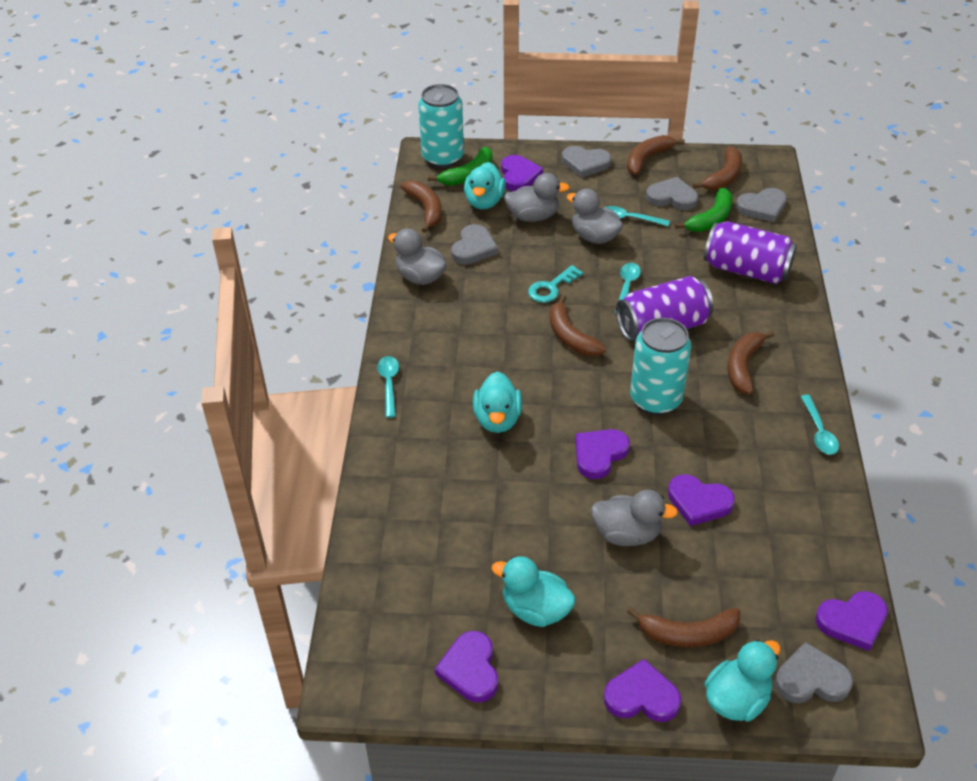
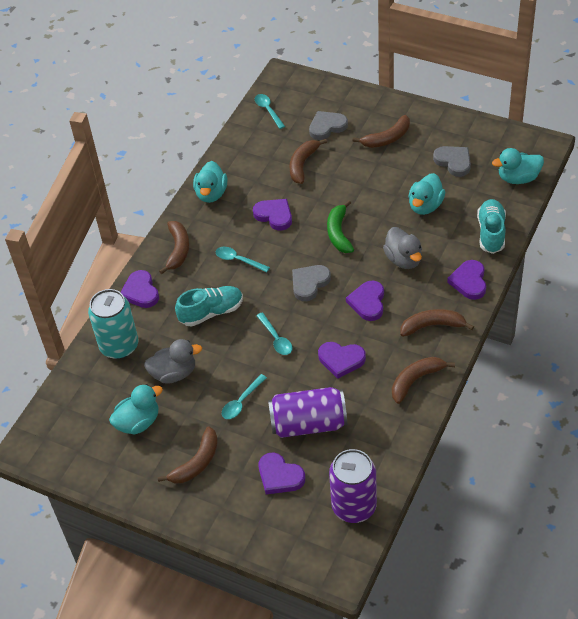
green banana: 2 -> 1
grey duck: 4 -> 2
grey heart: 5 -> 3
turquoise can: 2 -> 1
turquoise key: 1 -> 0
turquoise shoe: 0 -> 2

